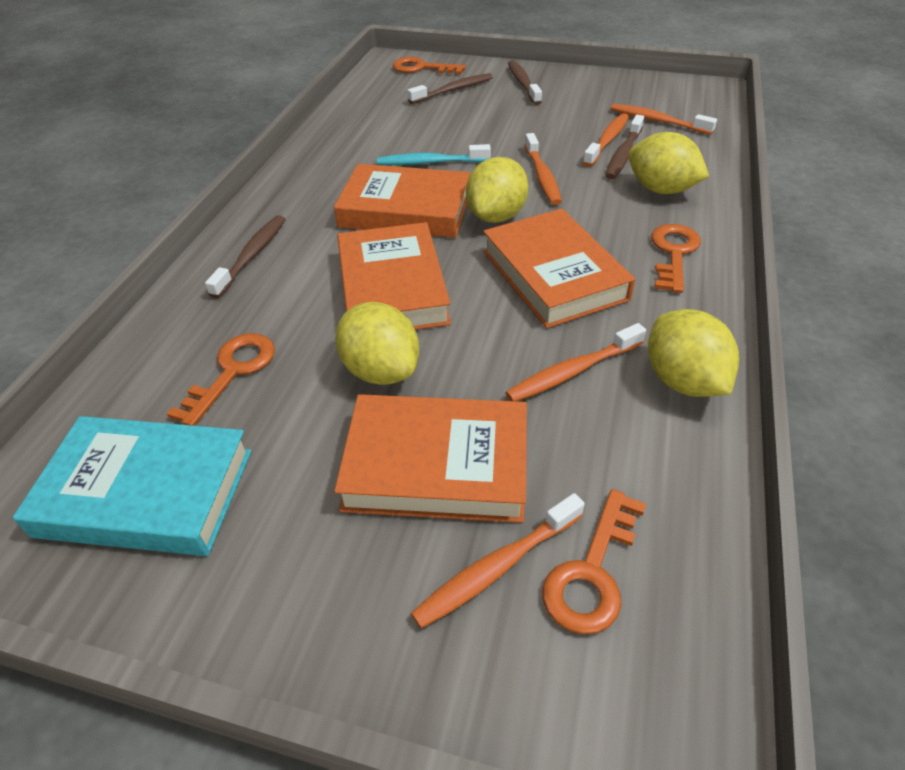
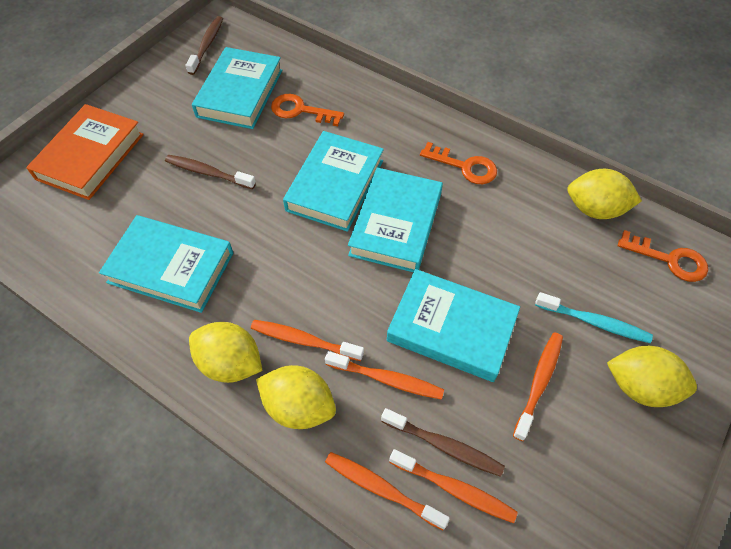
brown toothbrush: 4 -> 3
orange book: 4 -> 1
orange key: 4 -> 3
turquoise book: 1 -> 5

